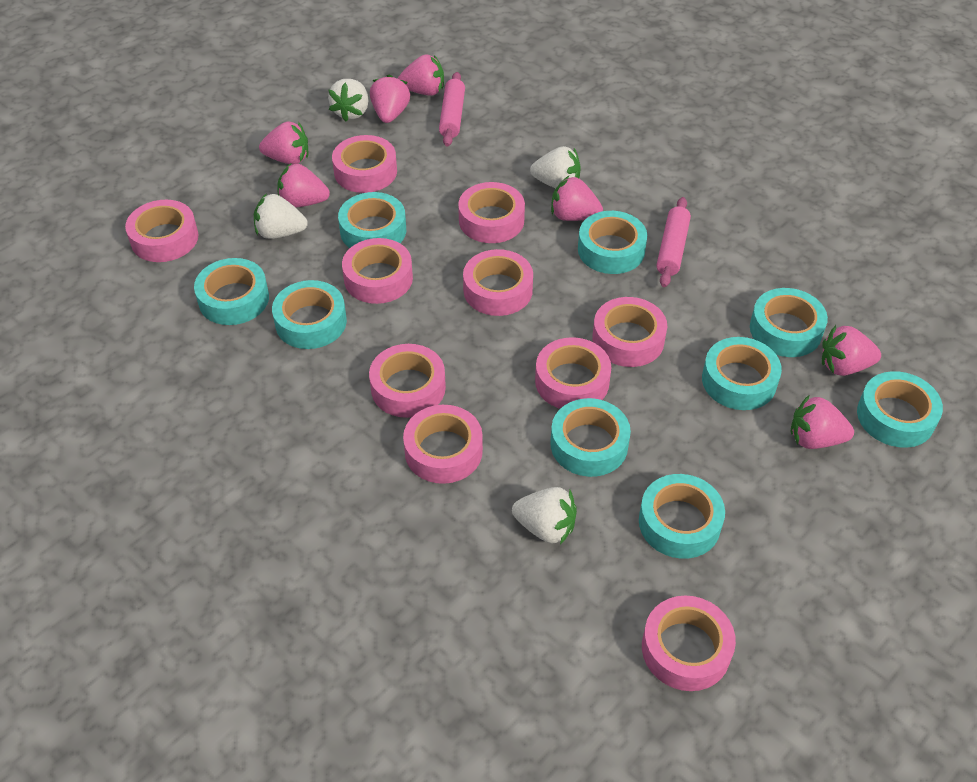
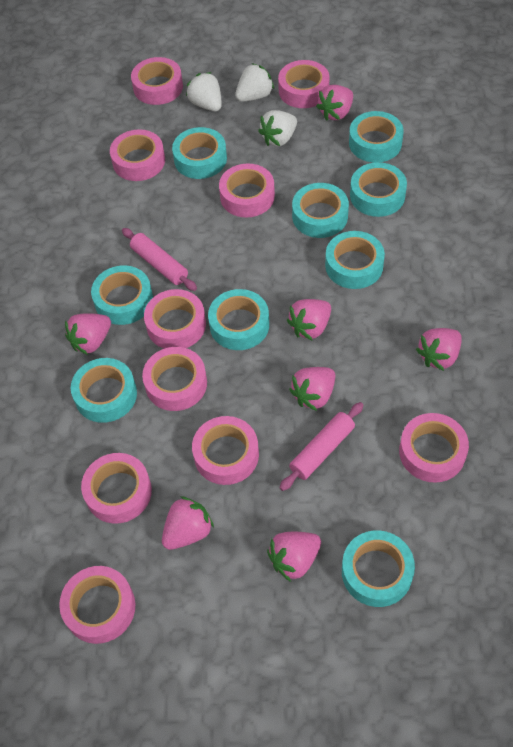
white strawberry: 4 -> 3

